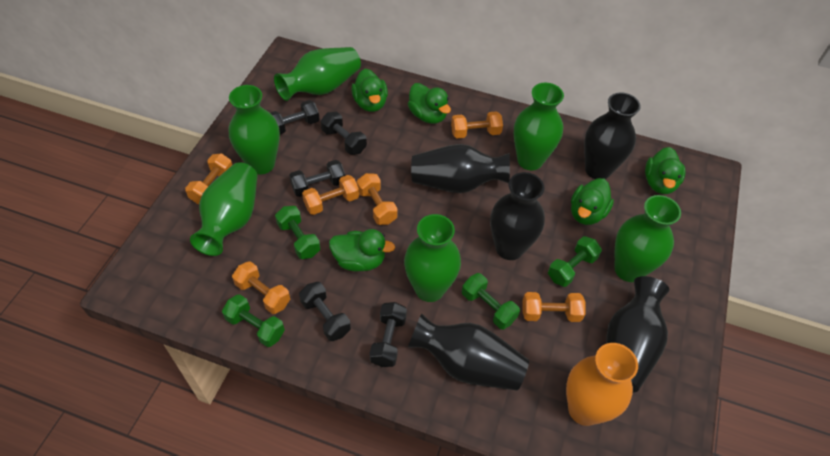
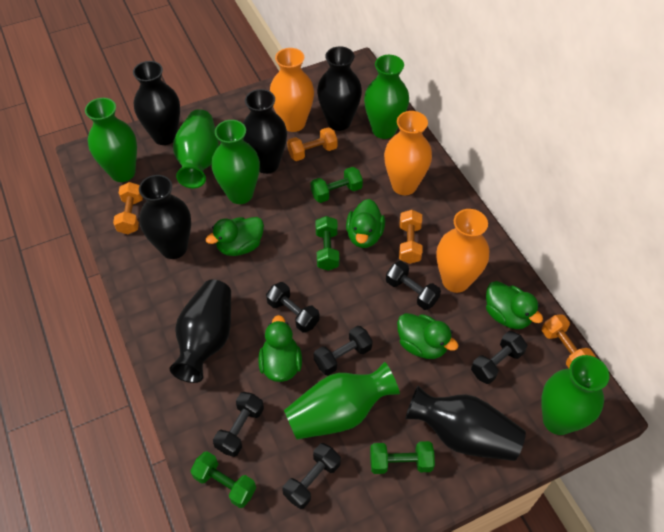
black dumbbell: 5 -> 6
black vase: 5 -> 6
orange dumbbell: 6 -> 4
orange vase: 1 -> 3

